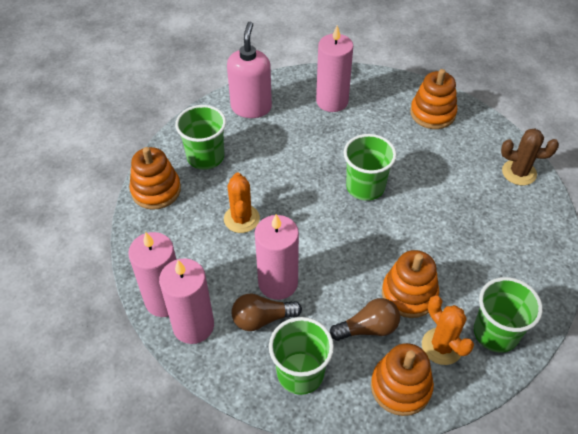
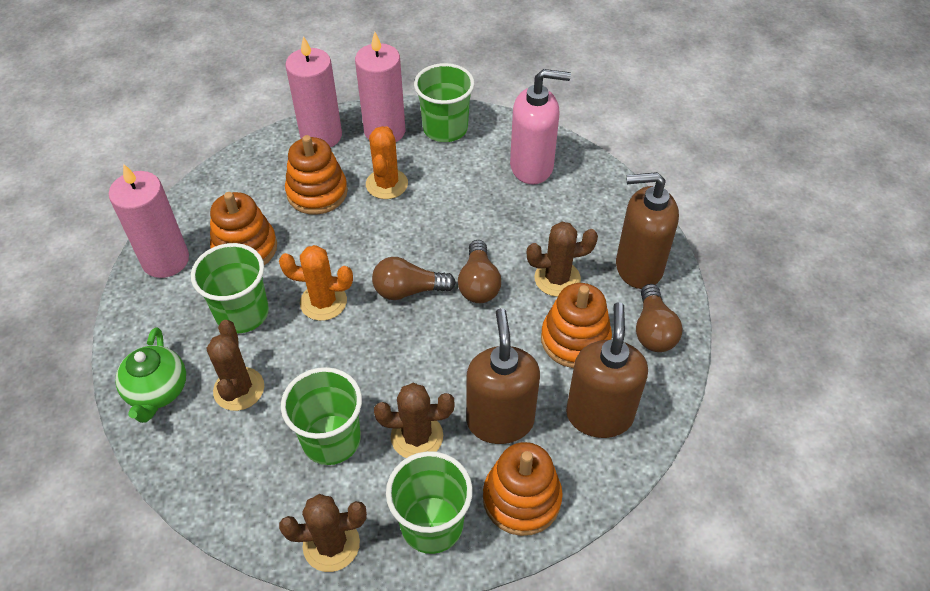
brown cactus: 1 -> 4
brown light bulb: 2 -> 3
brown soap dispenser: 0 -> 3
green teapot: 0 -> 1
pink candle: 4 -> 3

